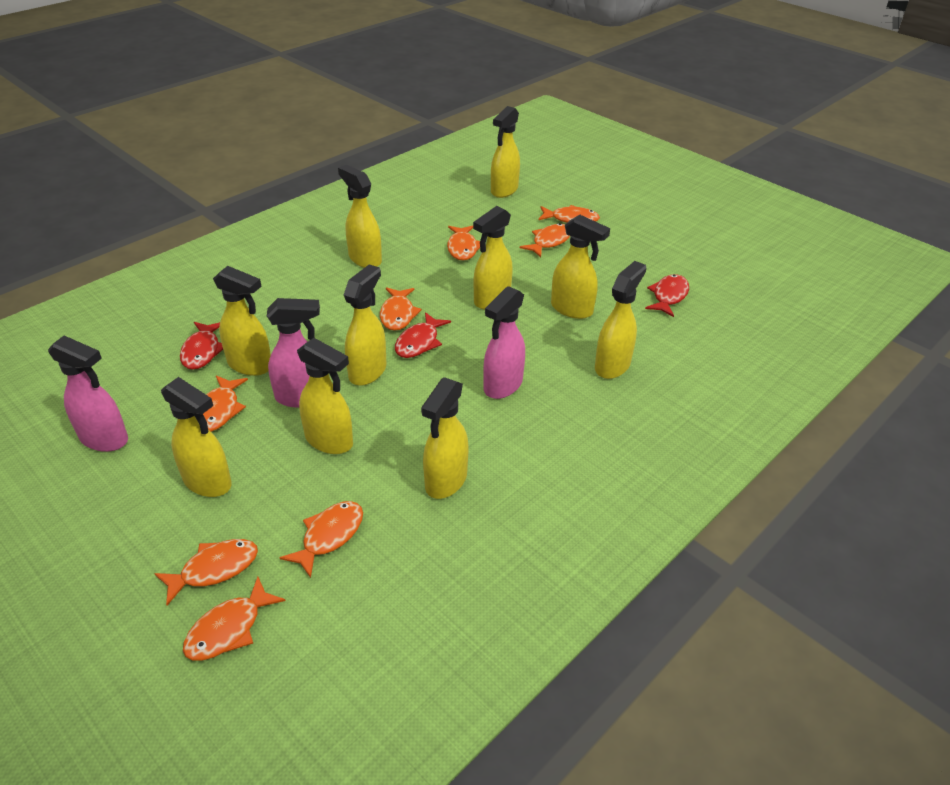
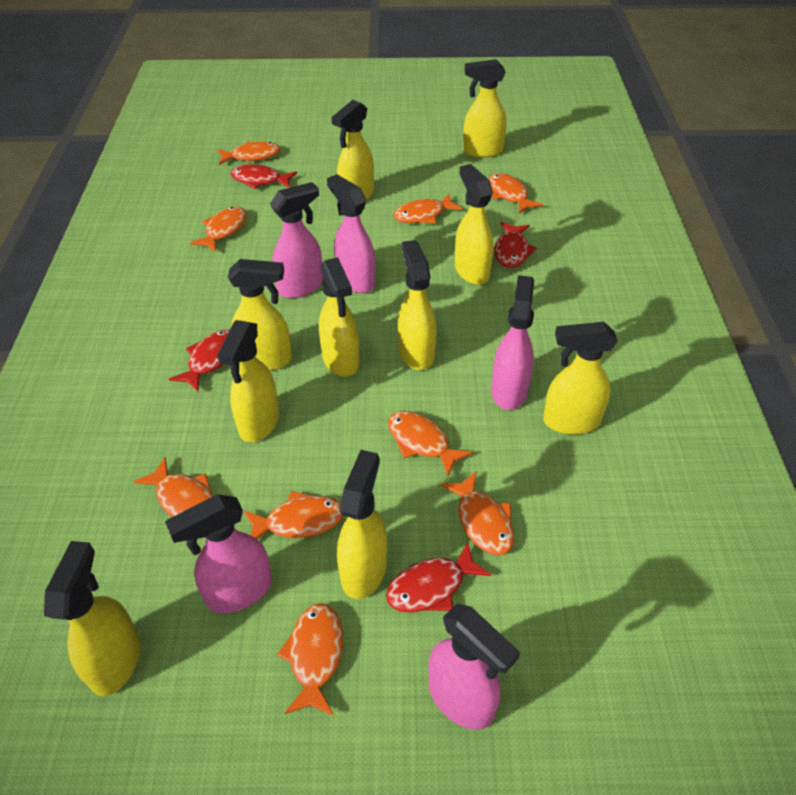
orange fish: 8 -> 9
pink spray bottle: 3 -> 5
red fish: 3 -> 4

